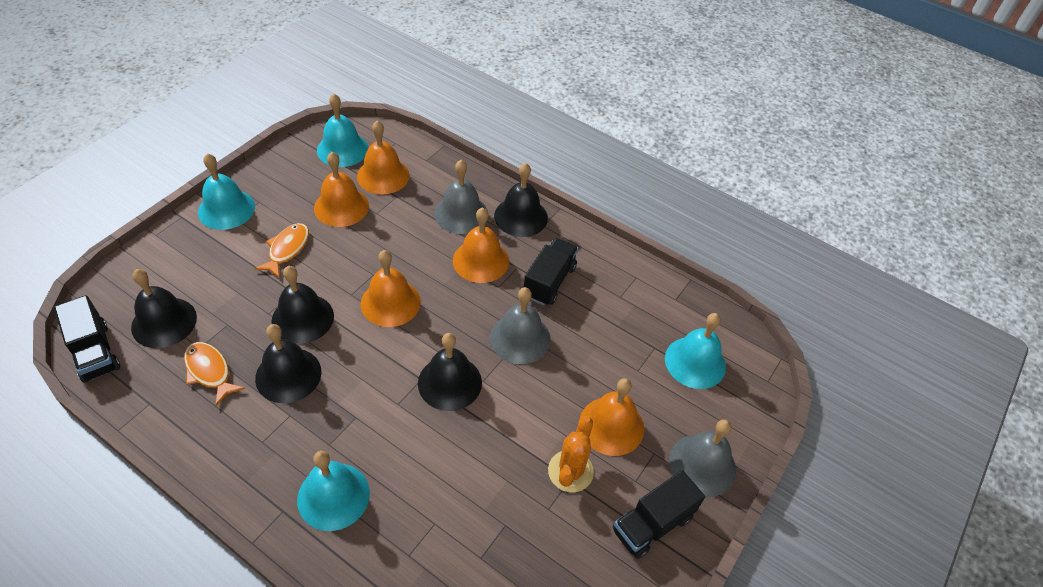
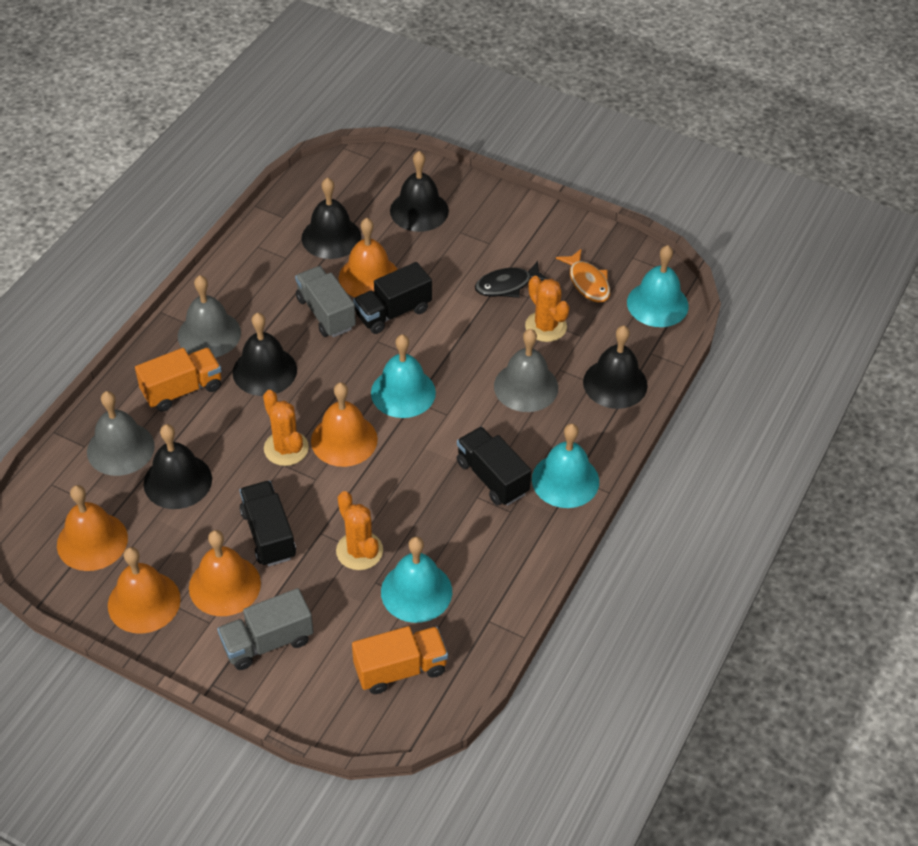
black fish: 0 -> 1
grey truck: 0 -> 2
orange cactus: 1 -> 3
orange fish: 2 -> 1
orange truck: 0 -> 2

